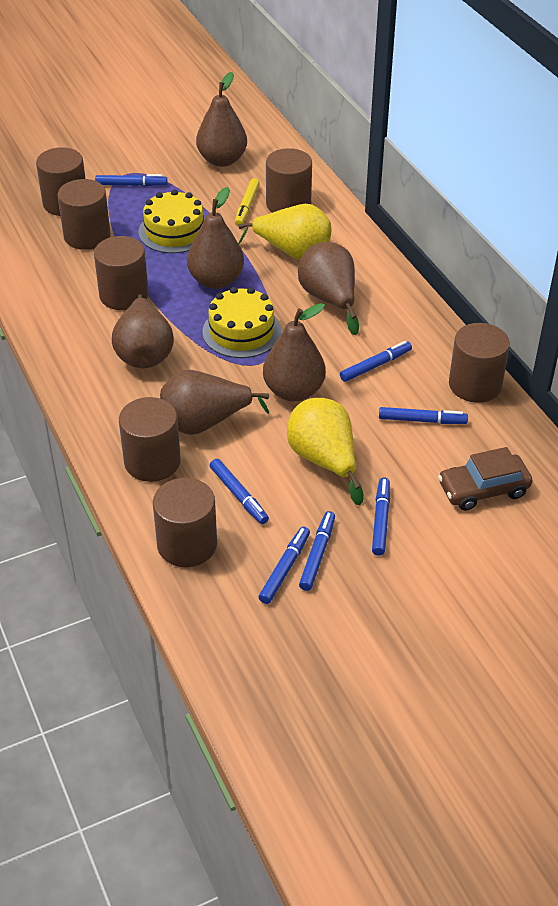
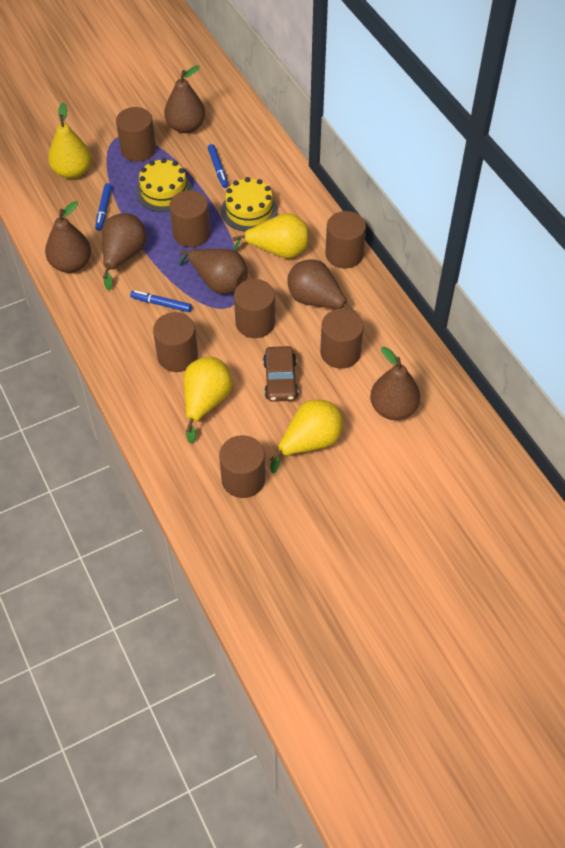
blue marker: 7 -> 3
yellow marker: 1 -> 0
yellow pear: 2 -> 4

